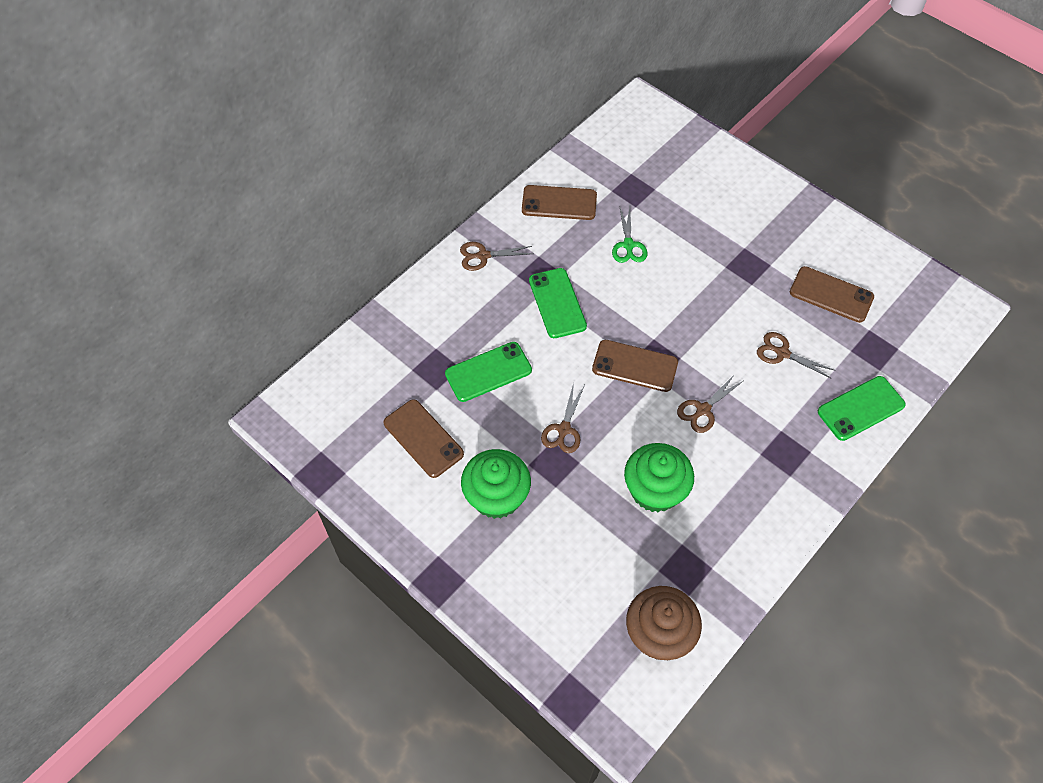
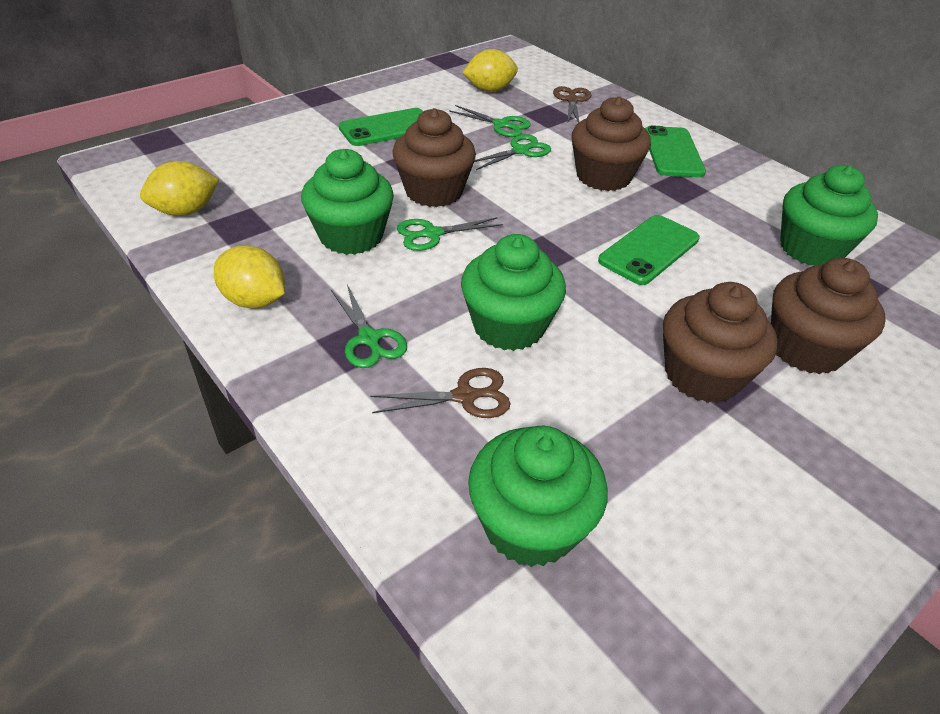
brown cupcake: 1 -> 4
brown phone: 4 -> 0
brown scissors: 4 -> 2
green cupcake: 2 -> 4
green scissors: 1 -> 4
yellow lemon: 0 -> 3

